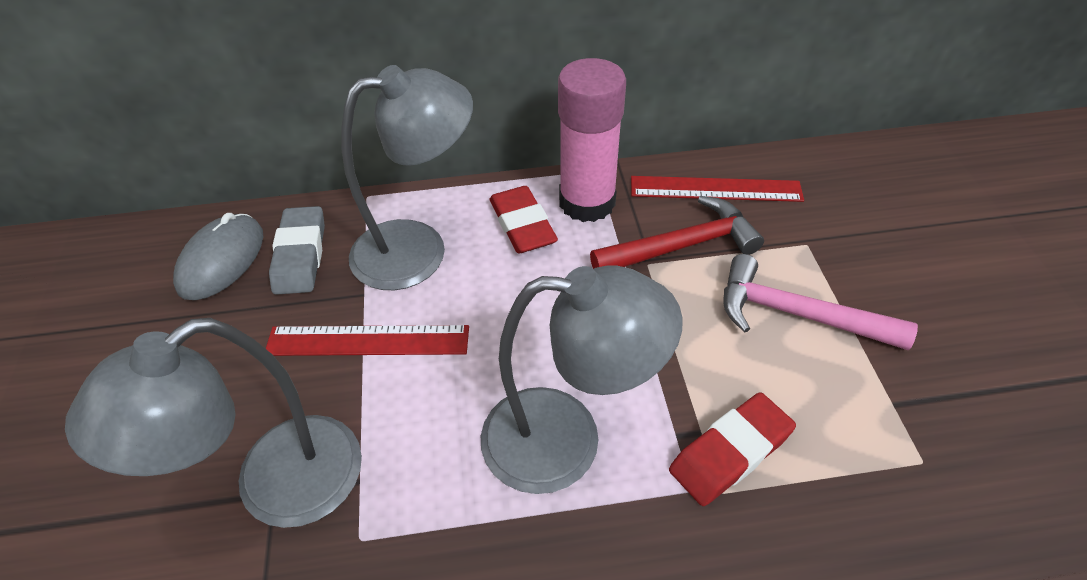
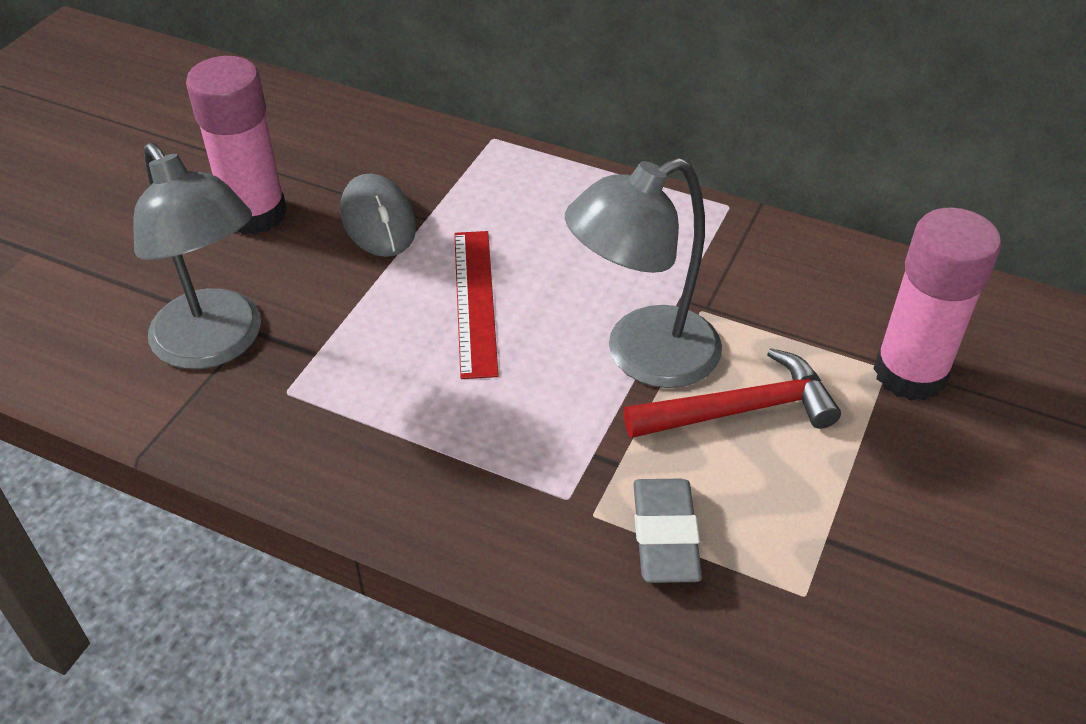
grey lamp: 3 -> 2
pink glue stick: 1 -> 2
pink hammer: 1 -> 0
red eraser: 2 -> 0
red ruler: 2 -> 1

